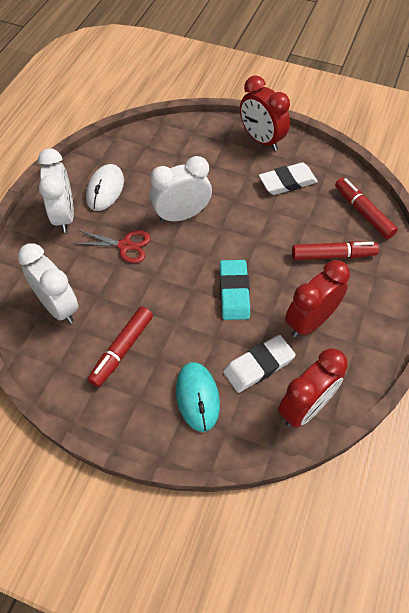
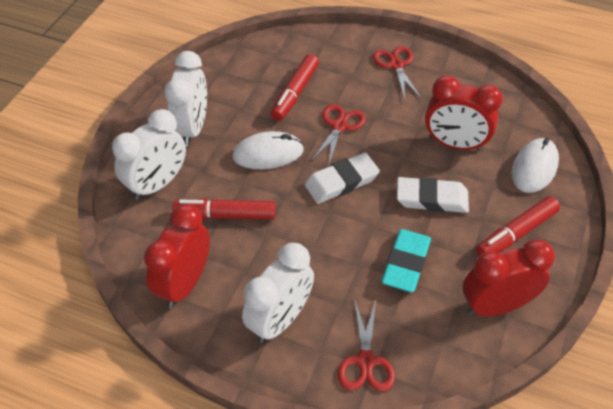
red scissors: 1 -> 3
turquoise mouse: 1 -> 0
white mouse: 1 -> 2

